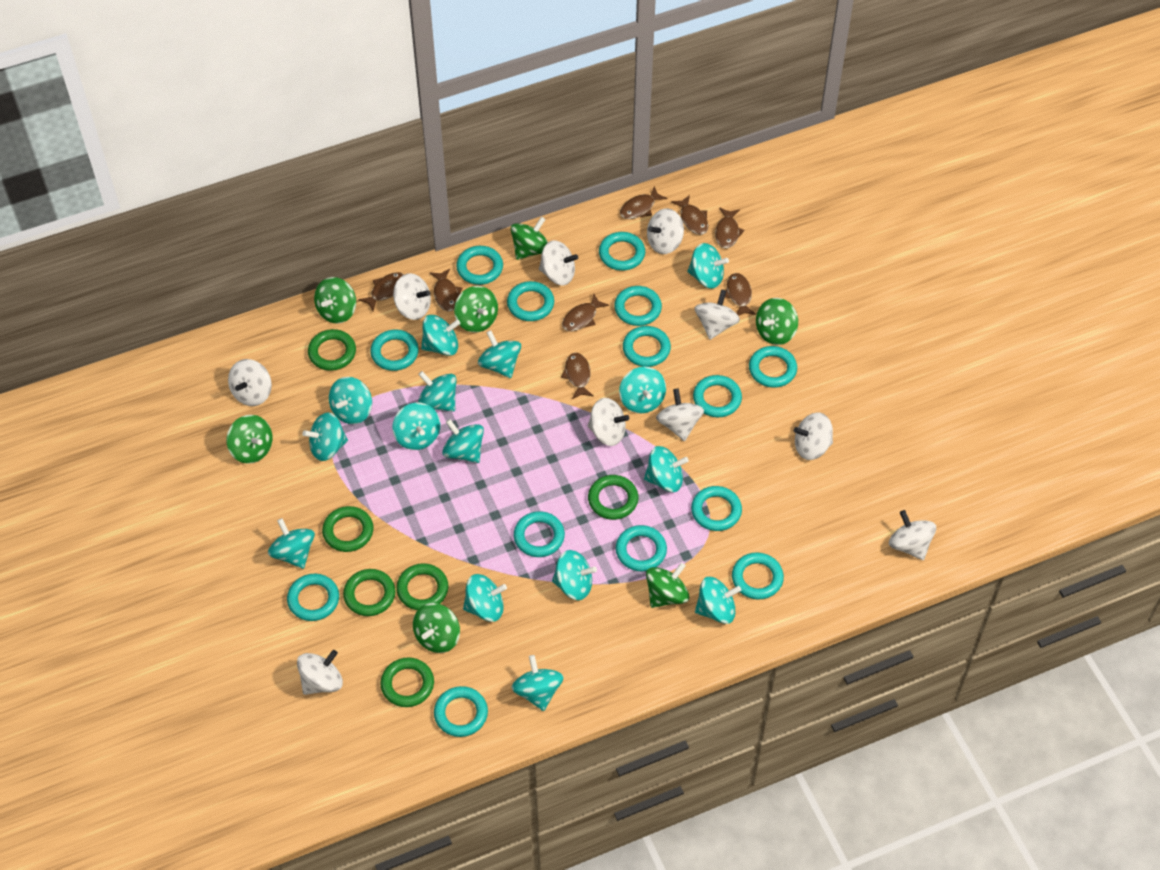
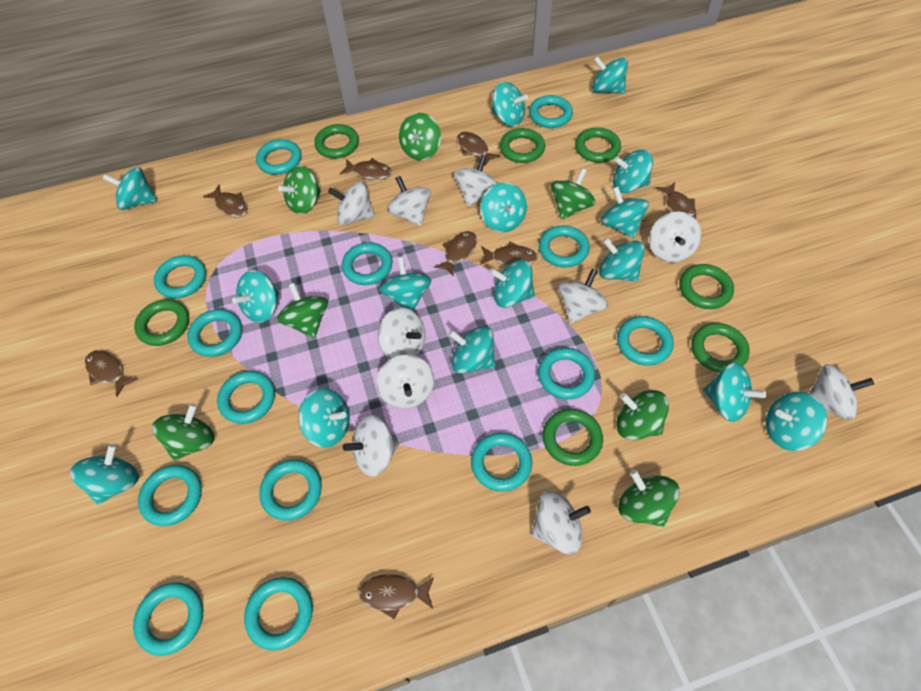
green ring: 6 -> 7

